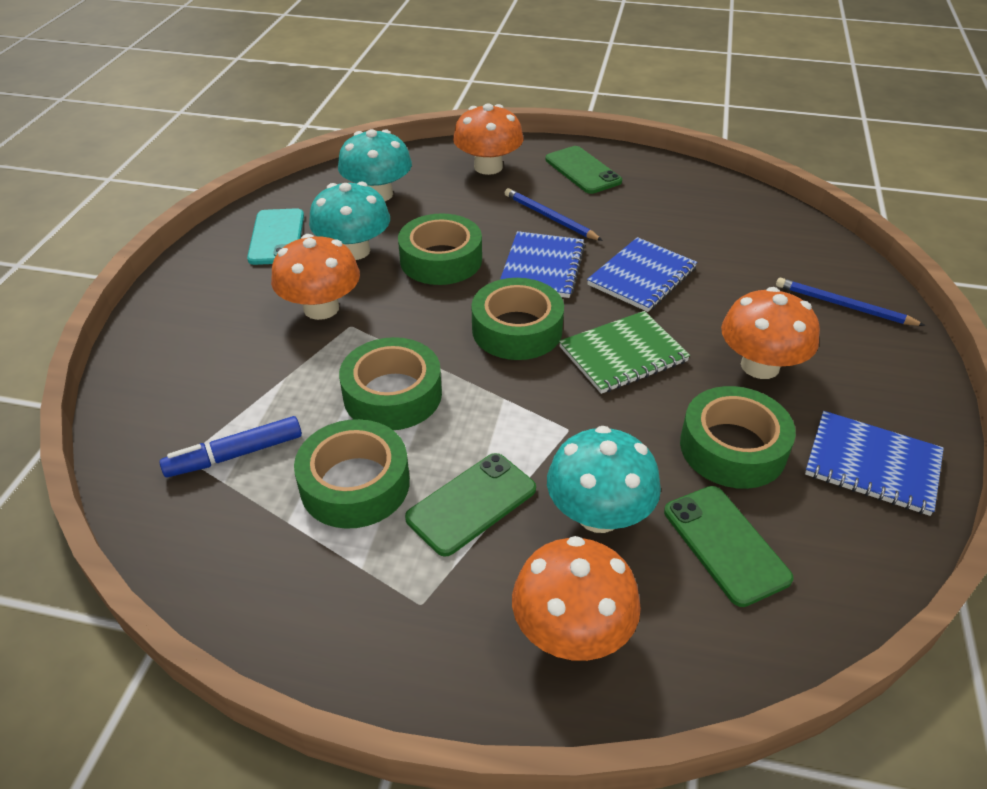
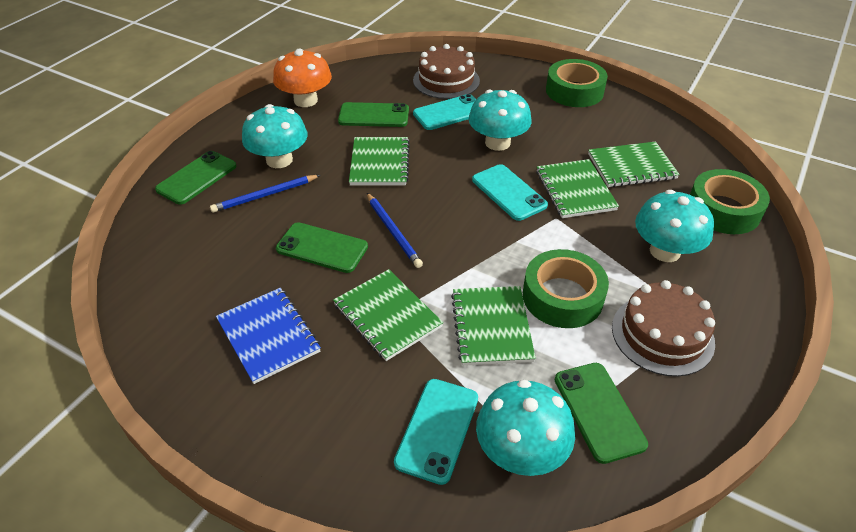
blue marker: 1 -> 0
blue notebook: 3 -> 1
brown cake: 0 -> 2
green notebook: 1 -> 5
green phone: 3 -> 4
green tape: 5 -> 3
orange mushroom: 4 -> 1
turquoise mushroom: 3 -> 4
turquoise phone: 1 -> 3

